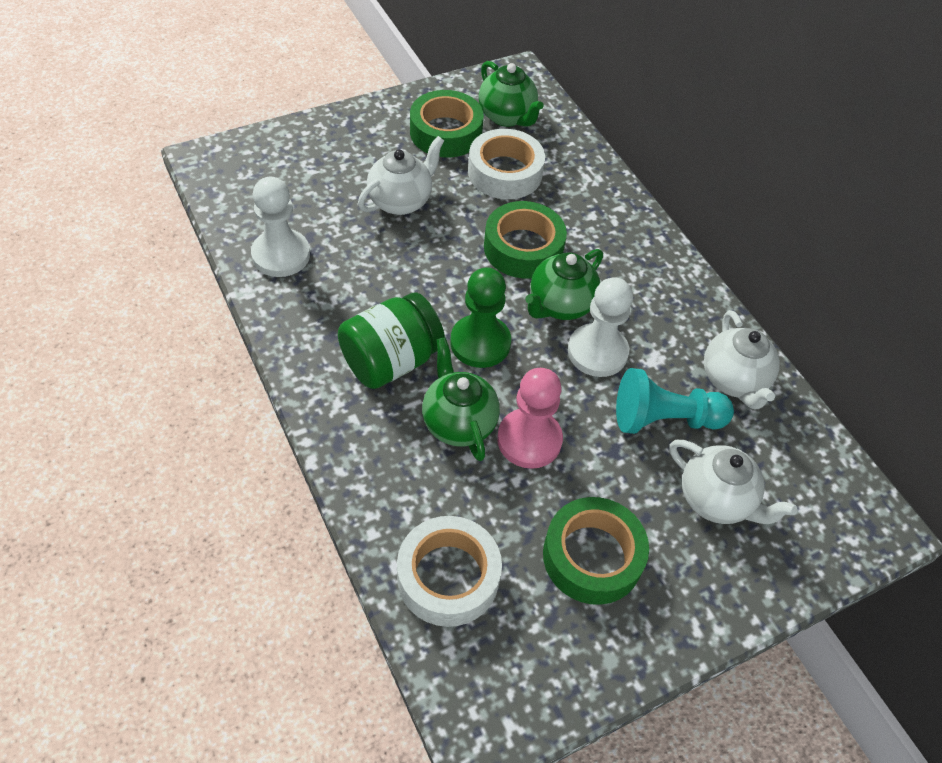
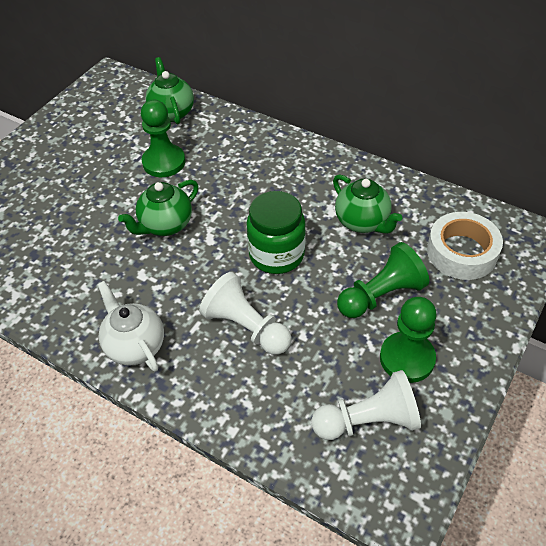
green pawn: 1 -> 3
green tape: 3 -> 0
pink pawn: 1 -> 0
turquoise pawn: 1 -> 0
white tape: 2 -> 1
white teapot: 3 -> 1

